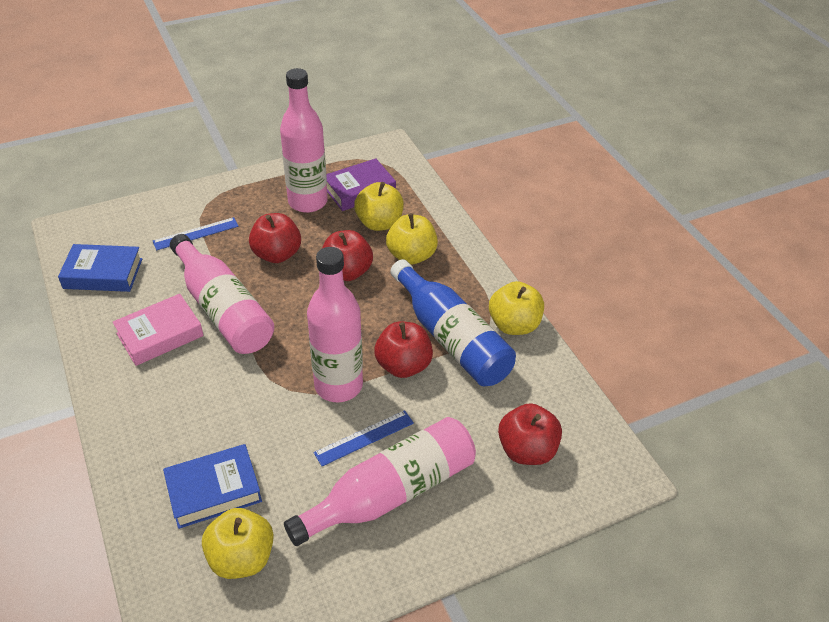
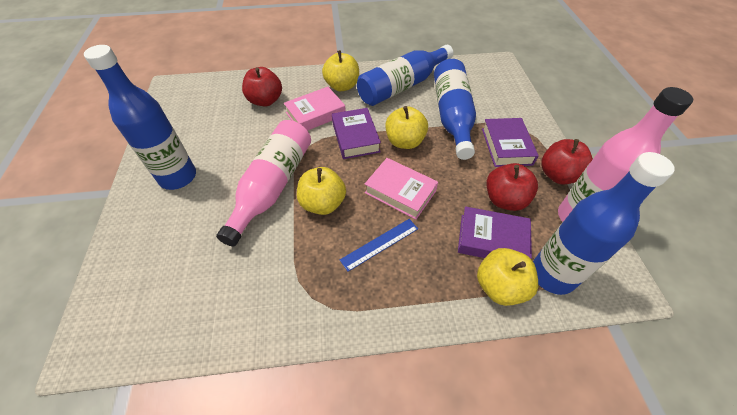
blue book: 2 -> 0
blue bottle: 1 -> 4
blue ruler: 2 -> 1
pink book: 1 -> 2
pink bottle: 4 -> 2
purple book: 1 -> 3
red apple: 4 -> 3

